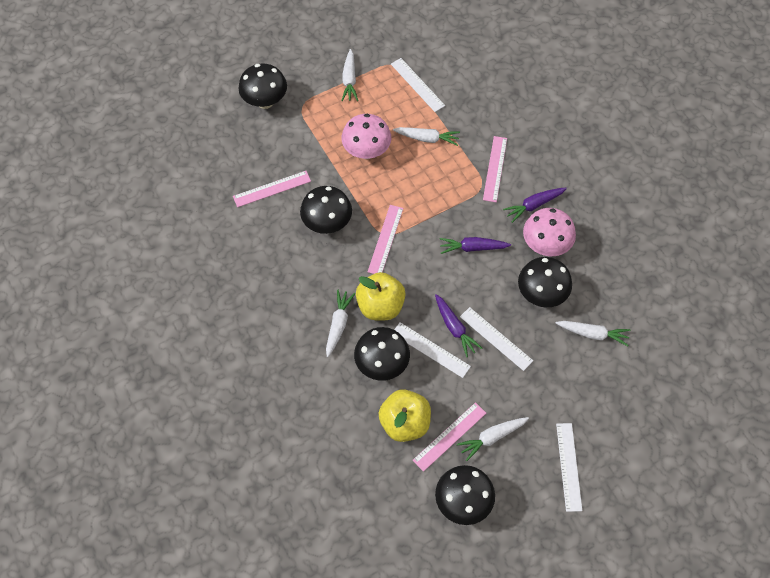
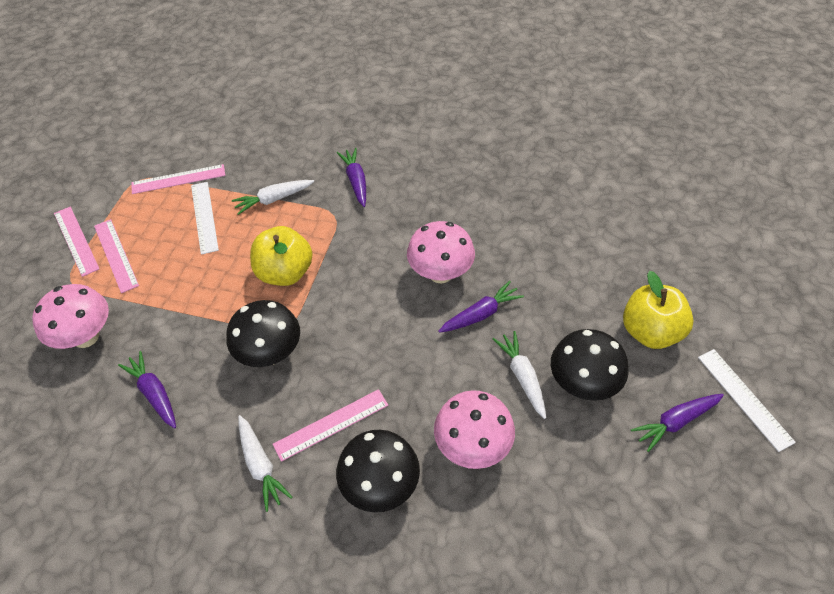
black mushroom: 5 -> 3
pink mushroom: 2 -> 3
purple carrot: 3 -> 4
white carrot: 5 -> 3
white ruler: 4 -> 2

